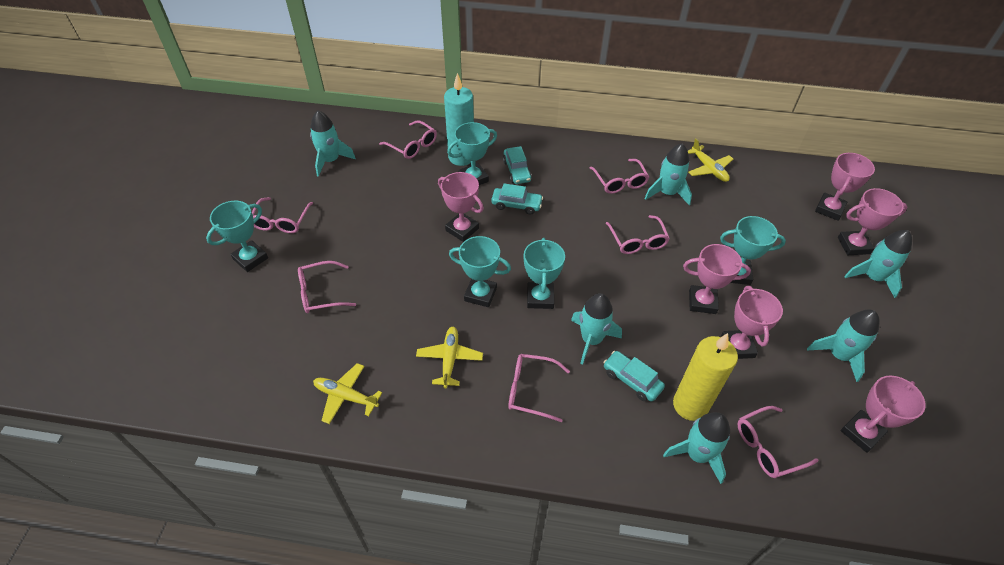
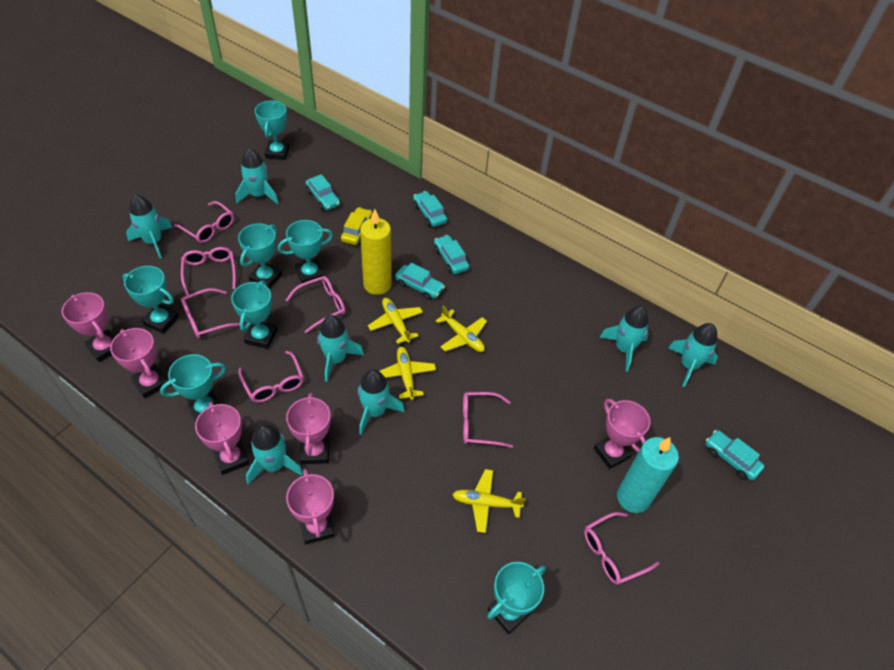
turquoise car: 3 -> 5
turquoise rocket: 6 -> 7
turquoise trophy: 5 -> 7
yellow car: 0 -> 1
yellow plane: 3 -> 4

